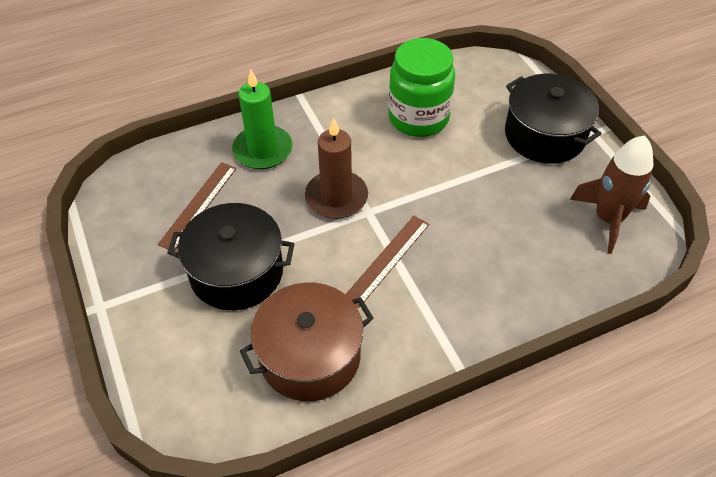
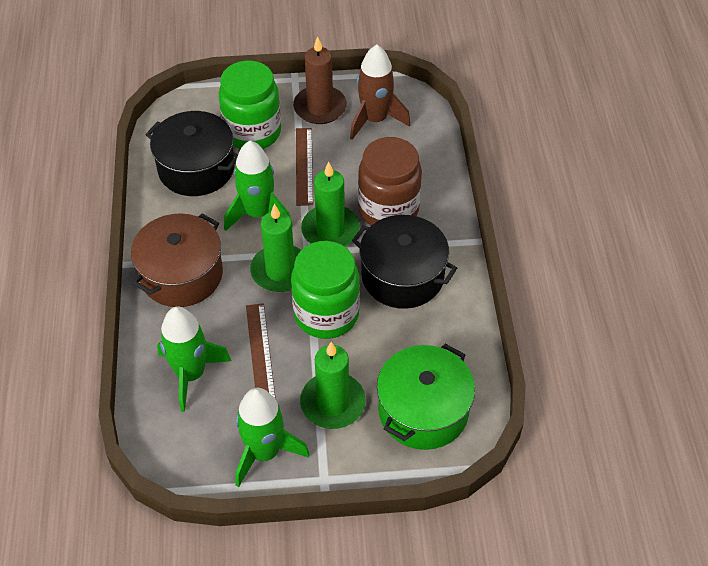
brown jar: 0 -> 1
green candle: 1 -> 3
green jar: 1 -> 2
green pot: 0 -> 1
green rocket: 0 -> 3

